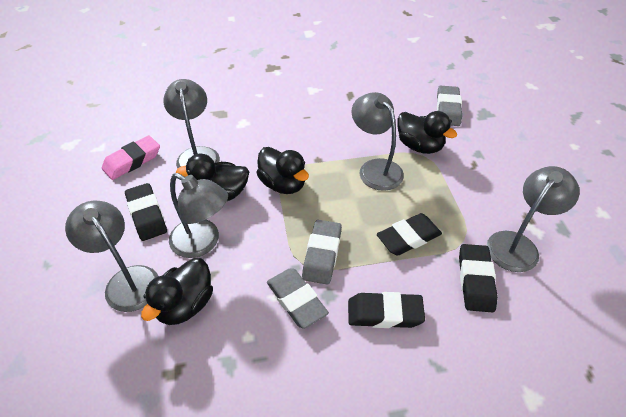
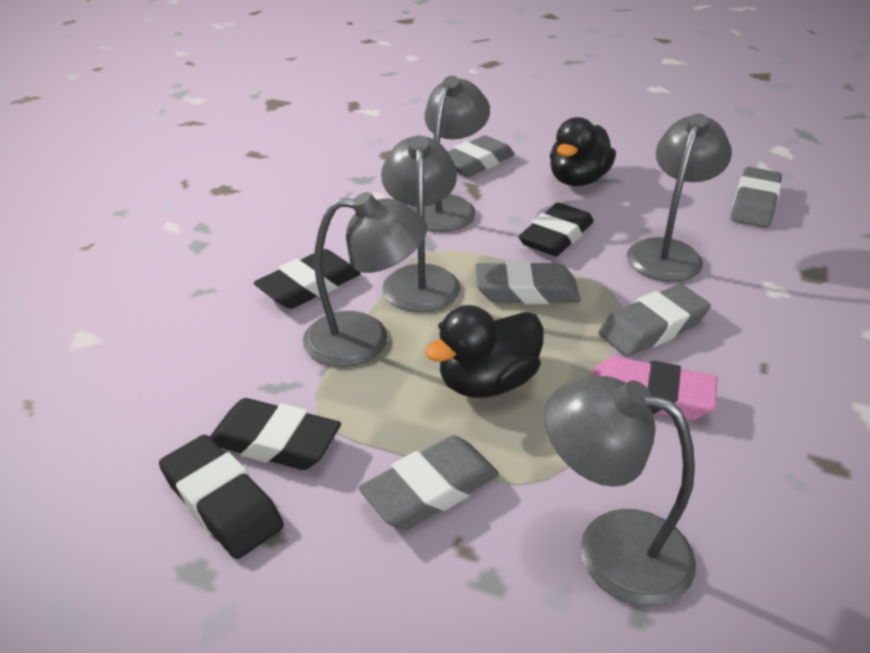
black duck: 4 -> 2
grey eraser: 3 -> 5

